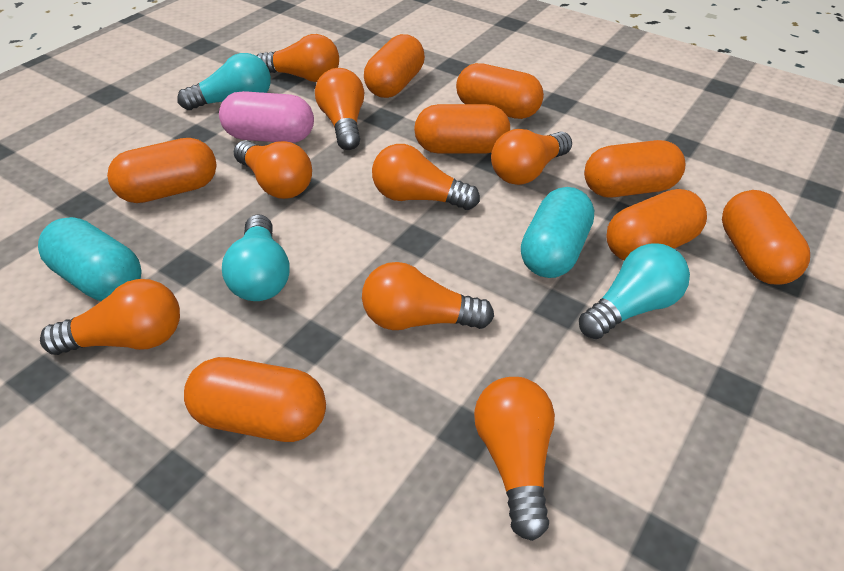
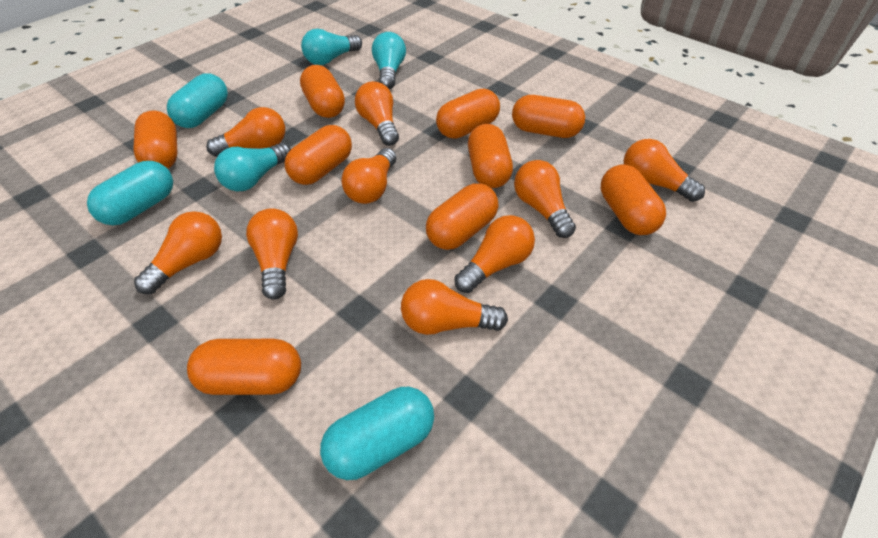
orange capsule: 8 -> 9
orange light bulb: 8 -> 9
pink capsule: 1 -> 0
turquoise capsule: 2 -> 3

